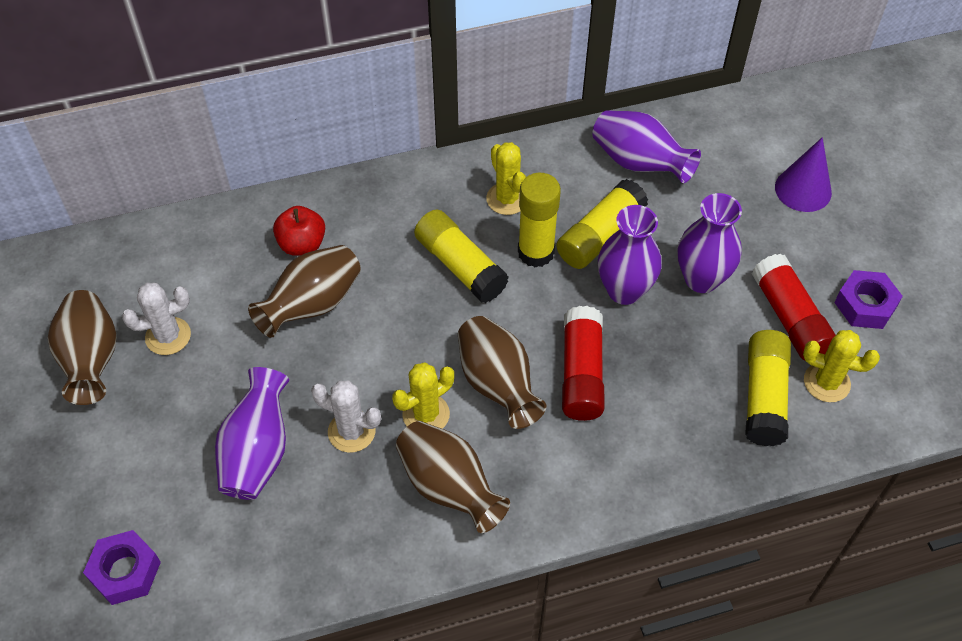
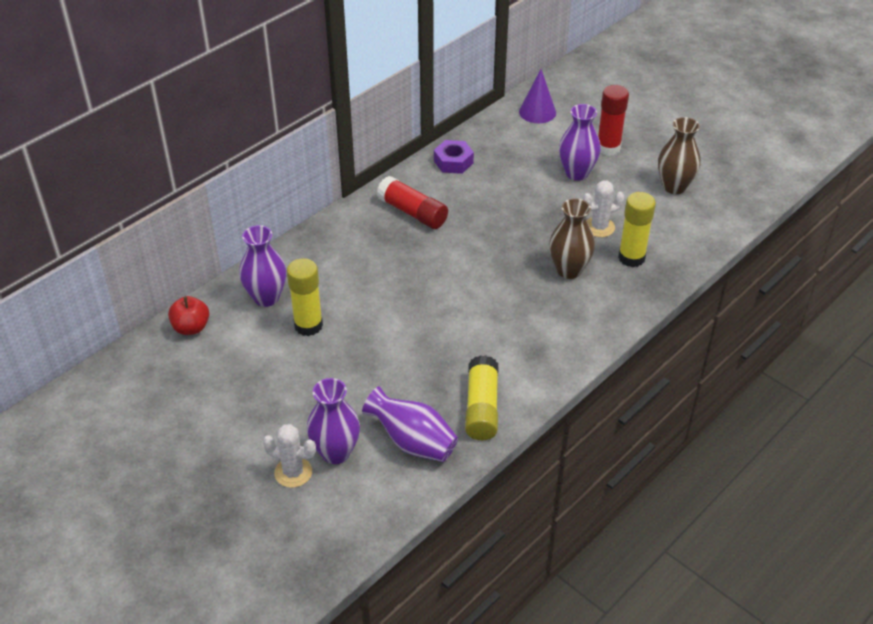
brown vase: 4 -> 2
purple nut: 2 -> 1
yellow cactus: 3 -> 0
yellow glue stick: 4 -> 3

